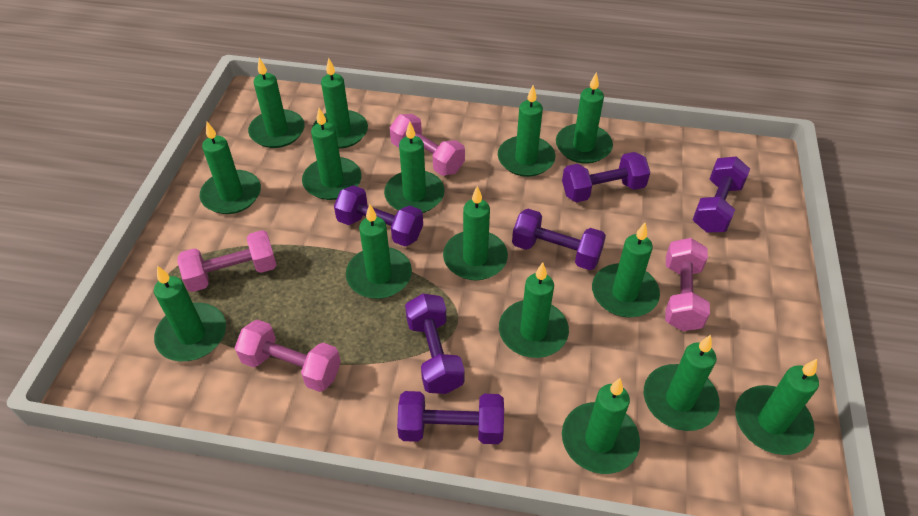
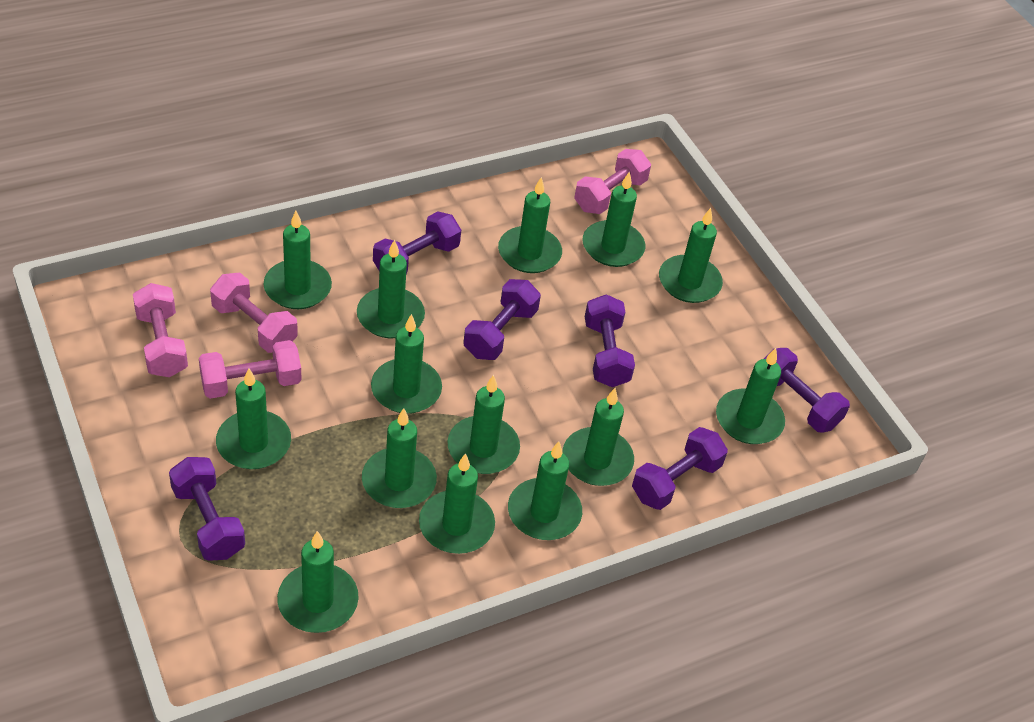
green candle: 15 -> 14

